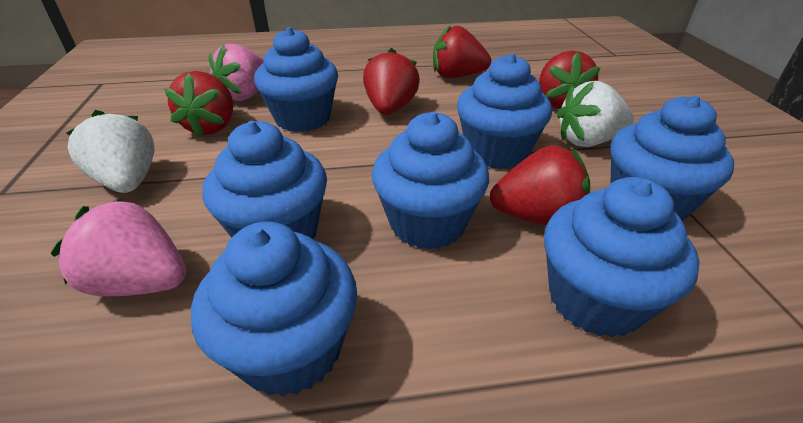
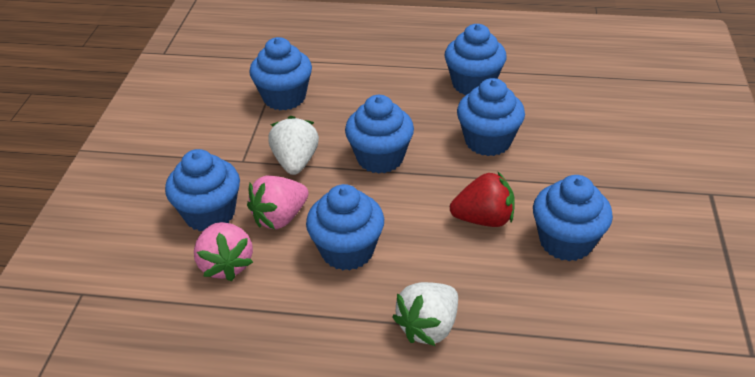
red strawberry: 5 -> 1

